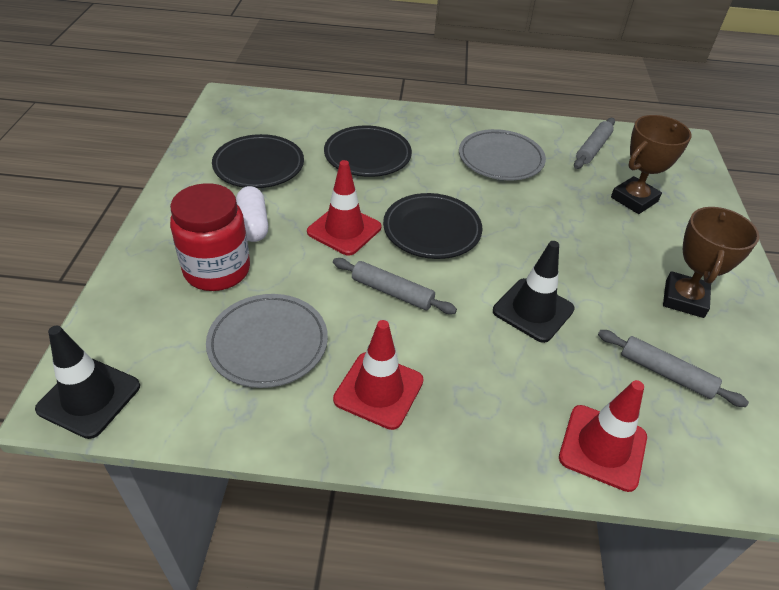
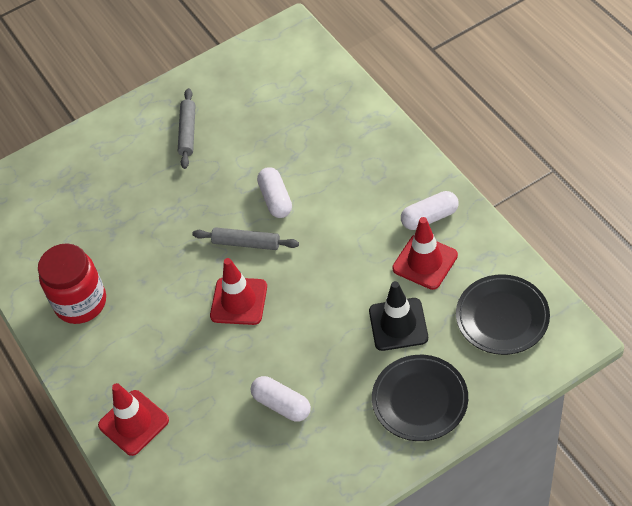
black plate: 3 -> 2
black traffic cone: 2 -> 1
brown trophy: 2 -> 0
grey plate: 2 -> 0
grey rolling pin: 3 -> 2
white capsule: 1 -> 3

